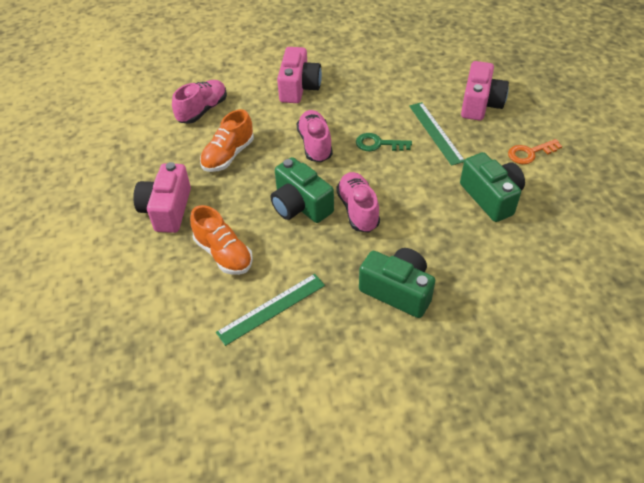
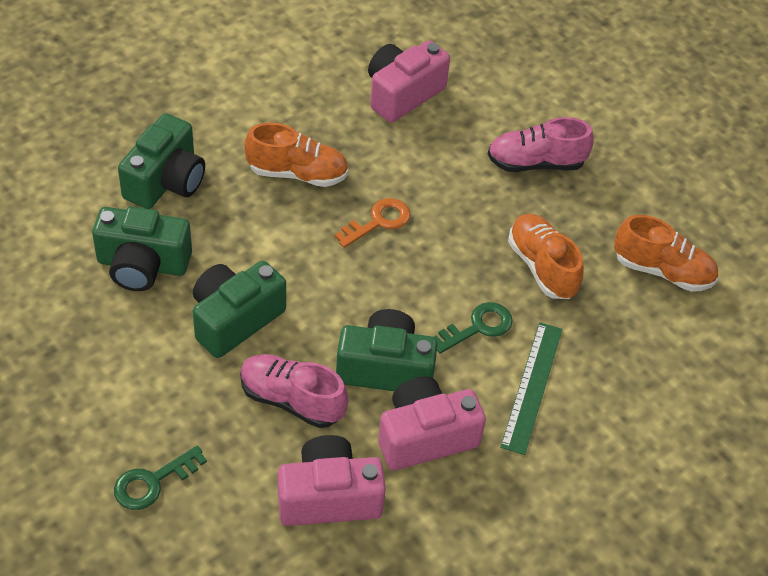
green camera: 3 -> 4
green key: 1 -> 2
green ruler: 2 -> 1
orange shoe: 2 -> 3
pink shoe: 3 -> 2

